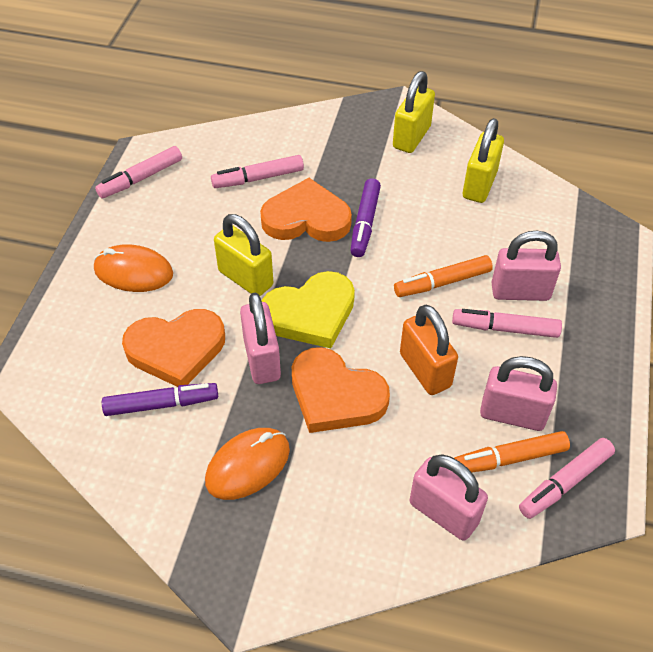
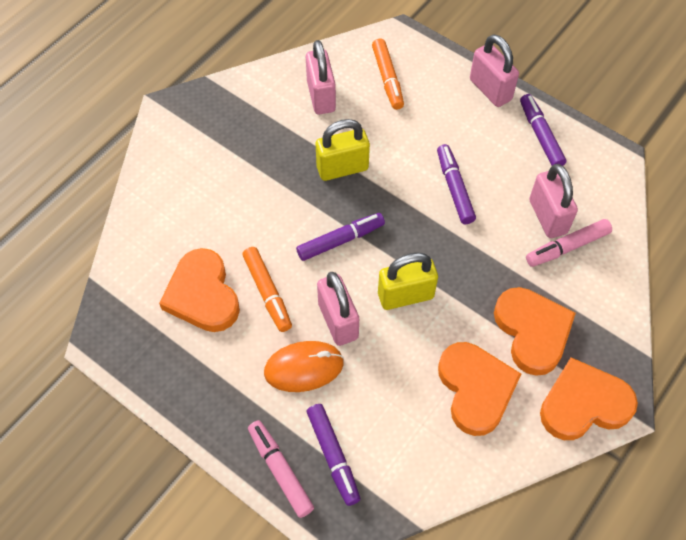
orange heart: 3 -> 4
orange mouse: 2 -> 1
orange padlock: 1 -> 0
pink marker: 4 -> 2
purple marker: 2 -> 4
yellow heart: 1 -> 0
yellow padlock: 3 -> 2

